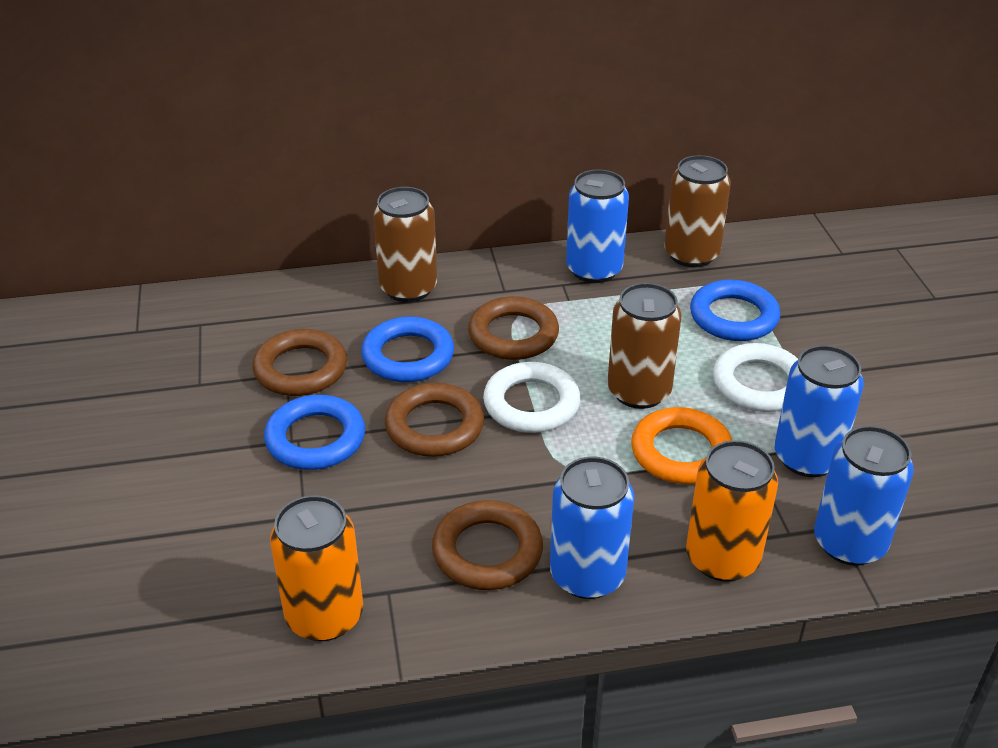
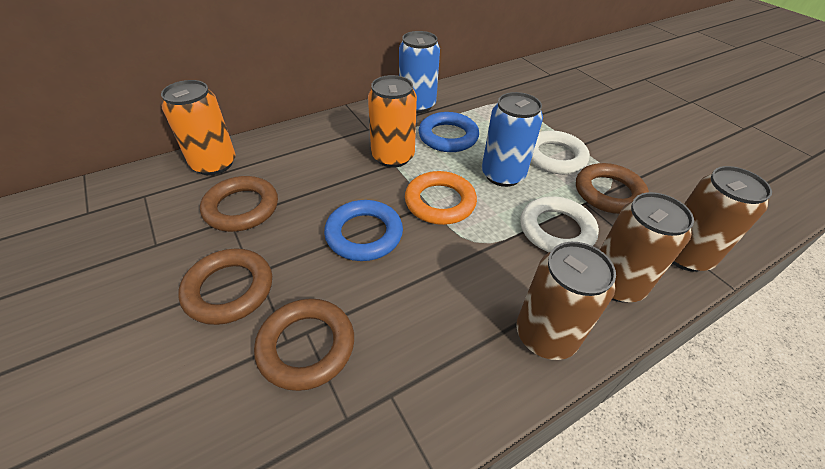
blue can: 4 -> 2
blue ring: 3 -> 2

